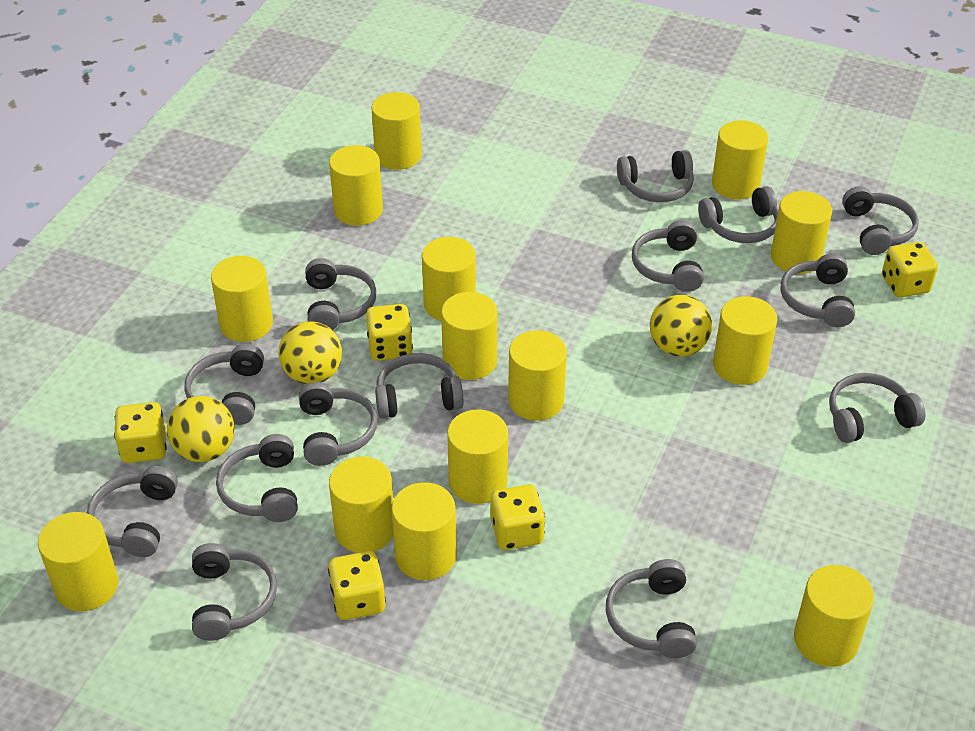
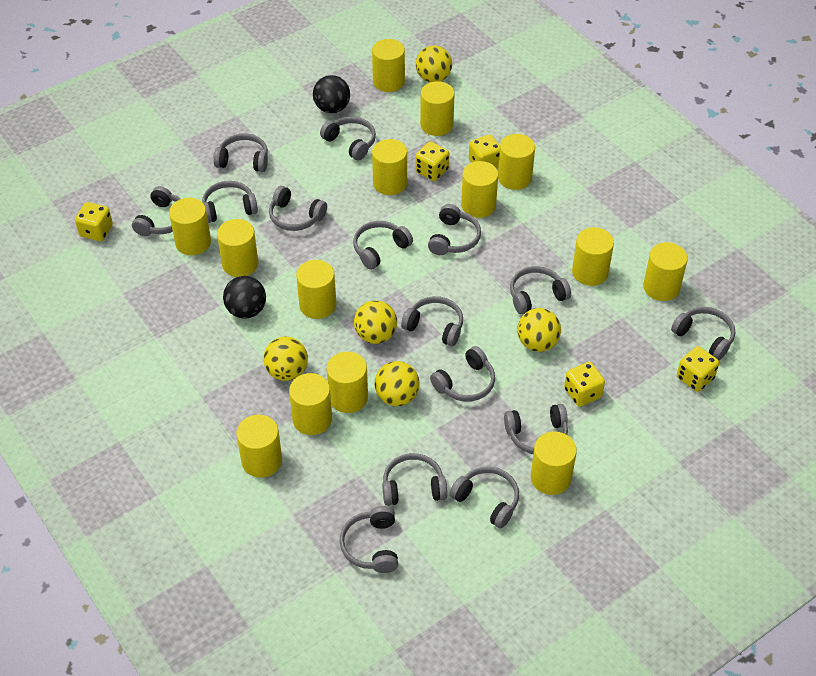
black ball: 0 -> 2
grey headphones: 14 -> 15
yellow ball: 3 -> 5

